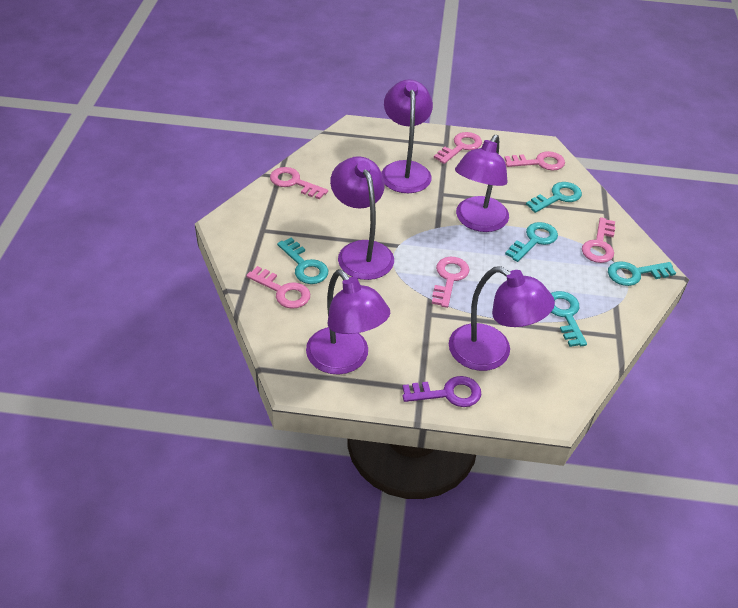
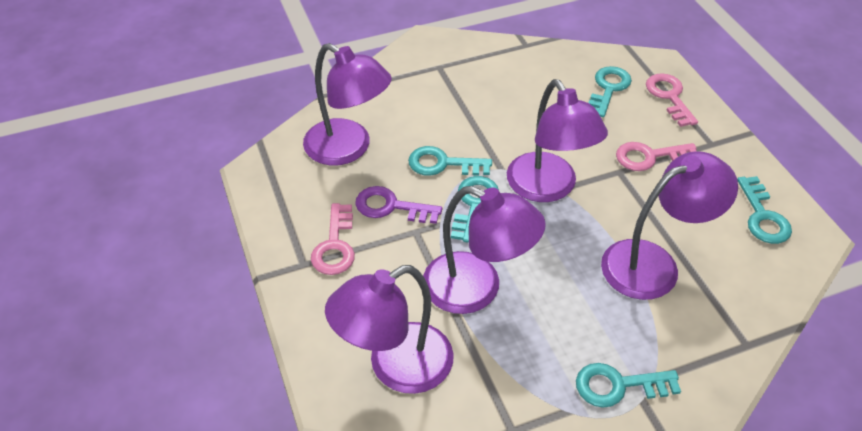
pink key: 6 -> 3

